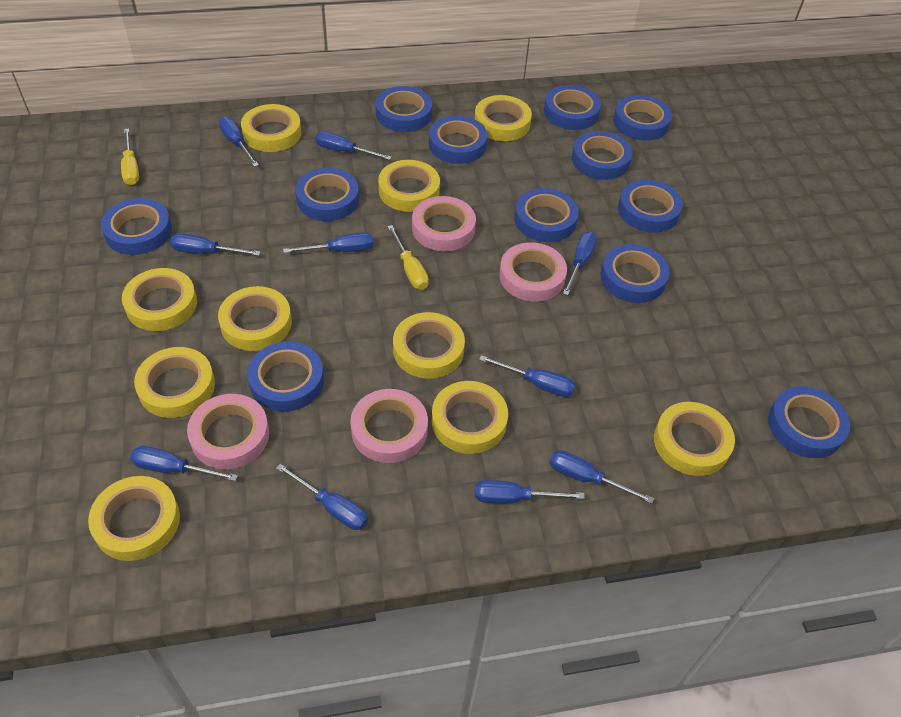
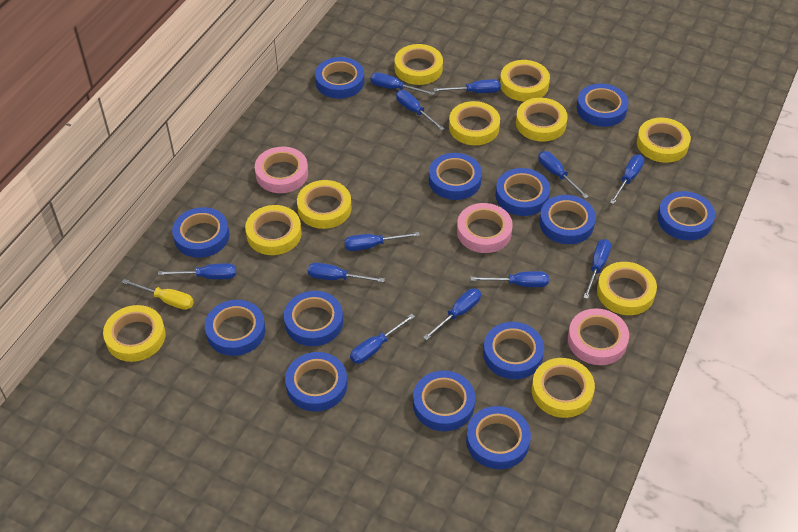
blue screwdriver: 10 -> 12
blue tape: 12 -> 13
pink tape: 4 -> 3
yellow screwdriver: 2 -> 1

